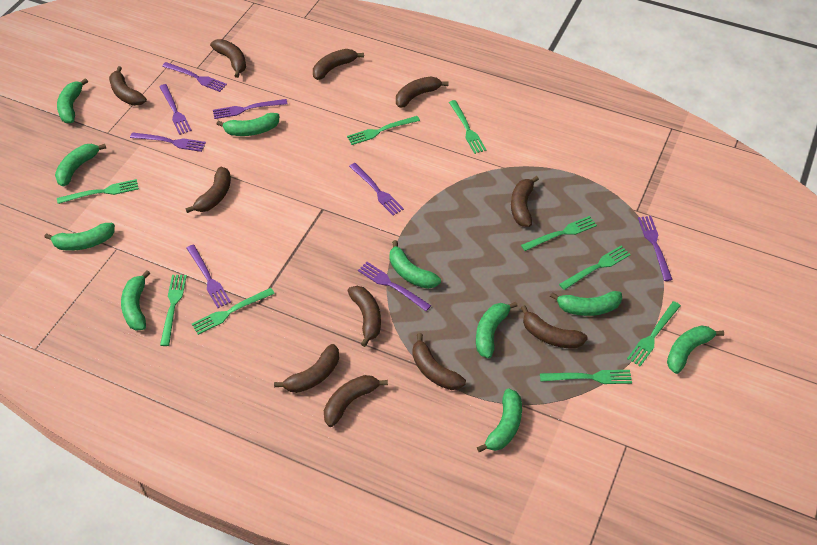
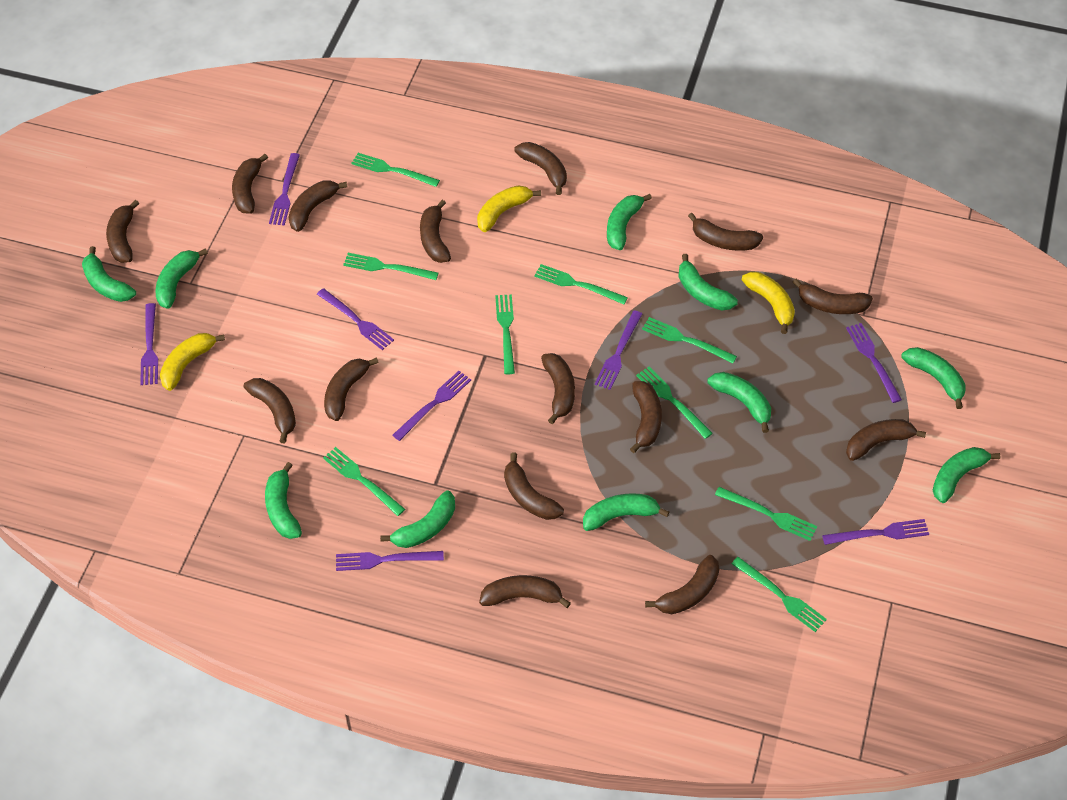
brown banana: 11 -> 15
yellow banana: 0 -> 3

